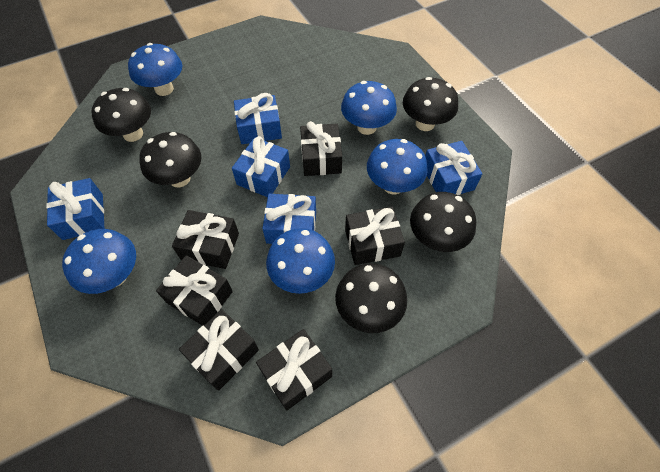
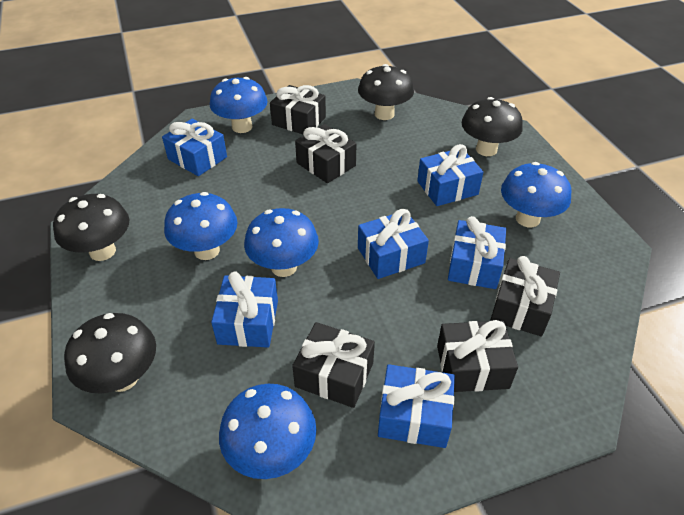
black gift: 6 -> 5
black mushroom: 5 -> 4
blue gift: 5 -> 6

